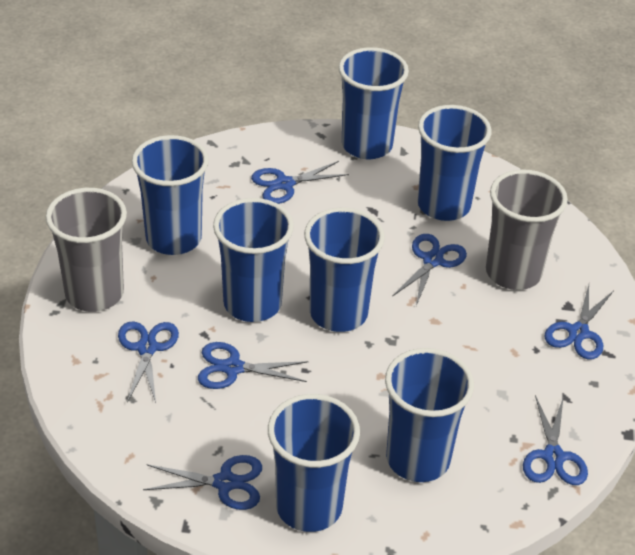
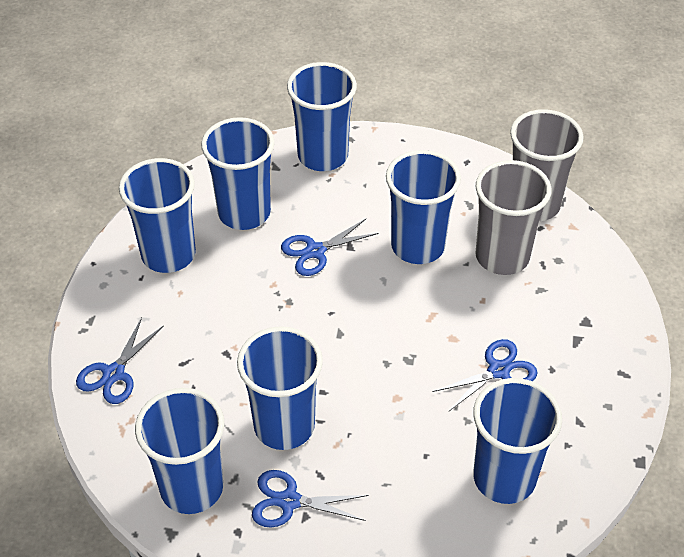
blue scissors: 7 -> 4

